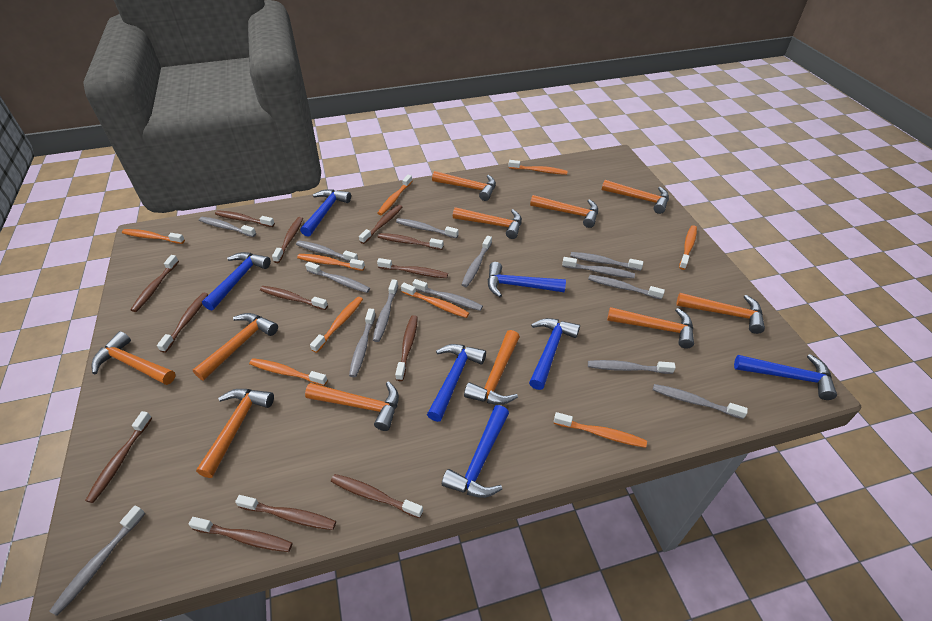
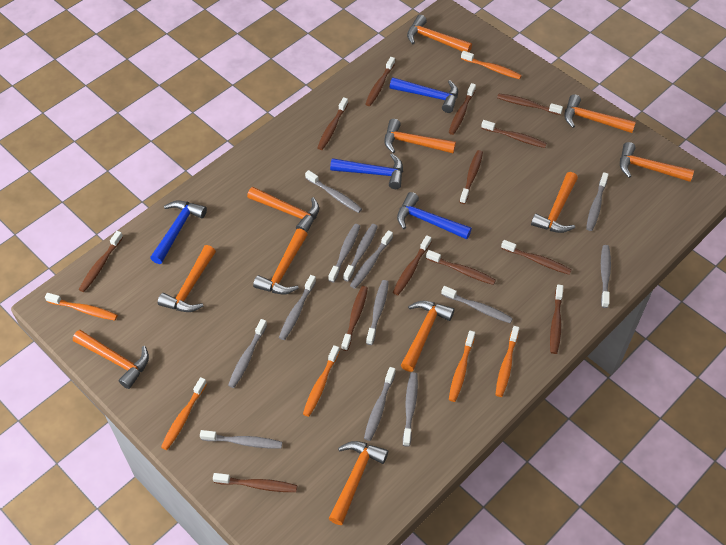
blue hammer: 7 -> 4
grey toothbrush: 14 -> 13
orange toothbrush: 9 -> 6

